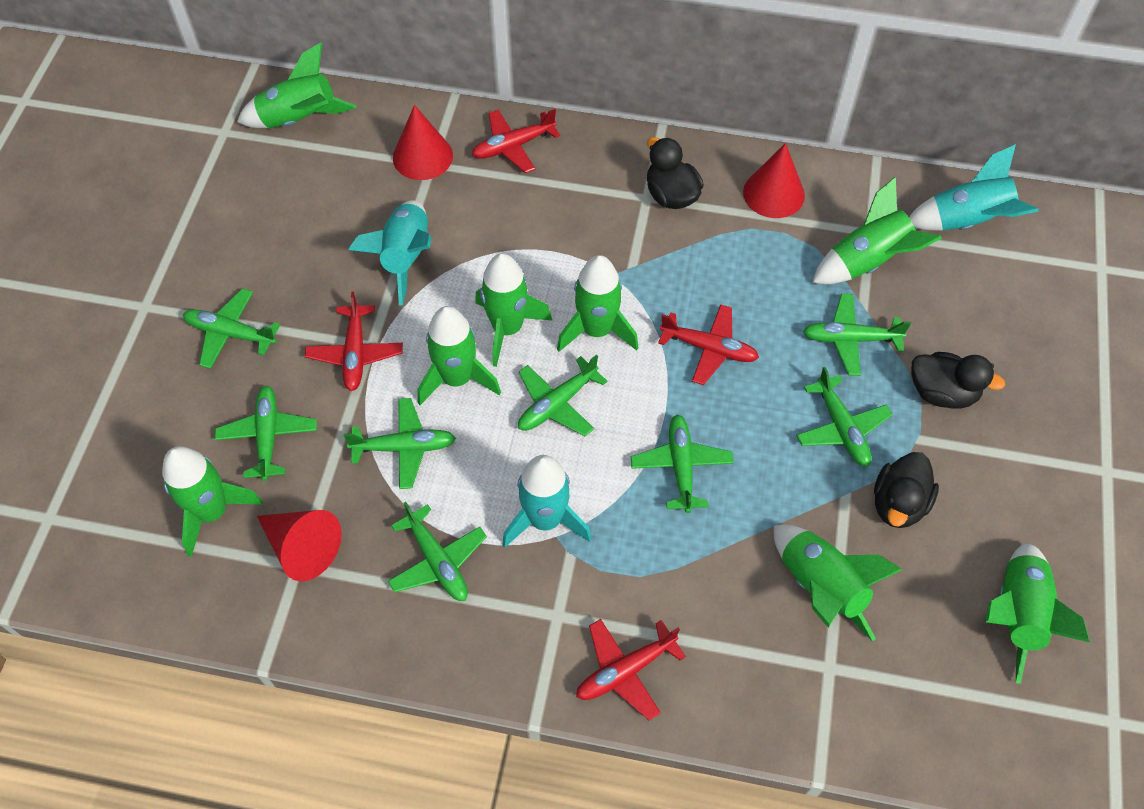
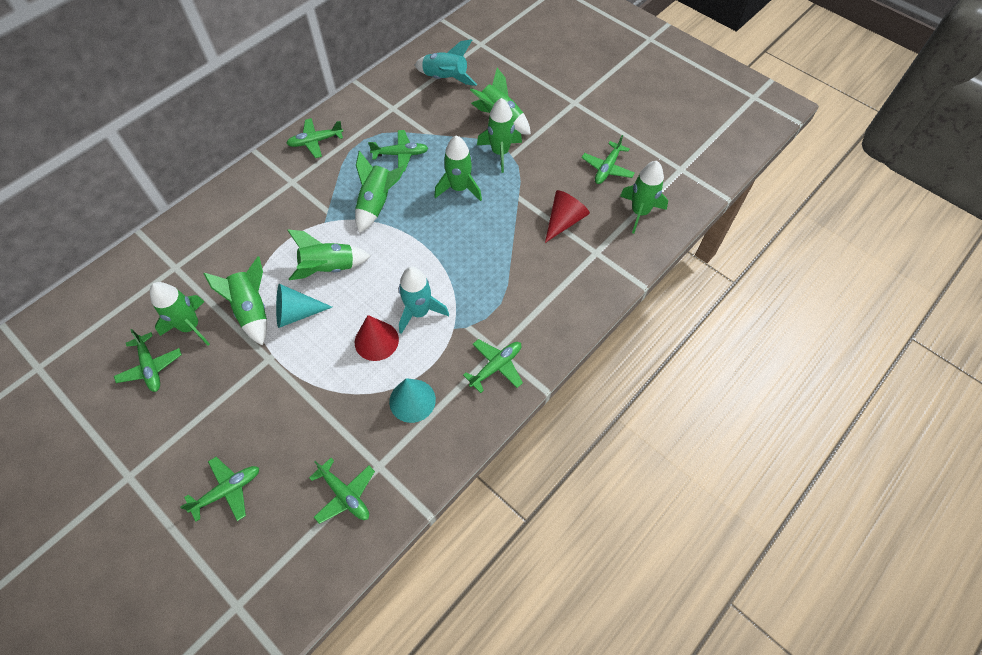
black duck: 3 -> 0
green plane: 8 -> 7
red cone: 3 -> 2
red plane: 4 -> 0
turquoise cone: 0 -> 2
turquoise rocket: 3 -> 2

